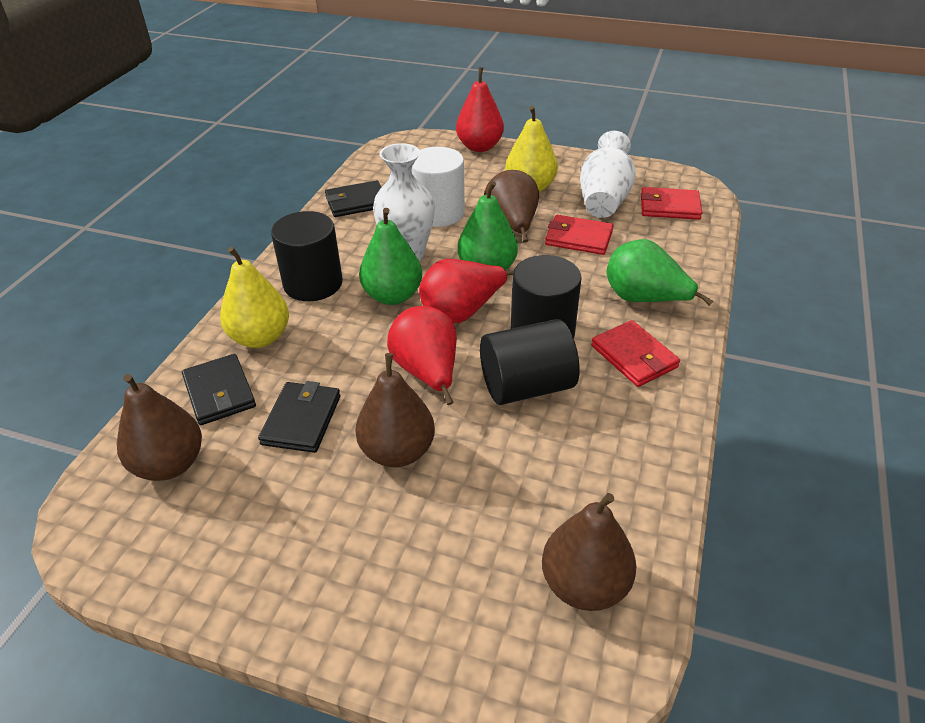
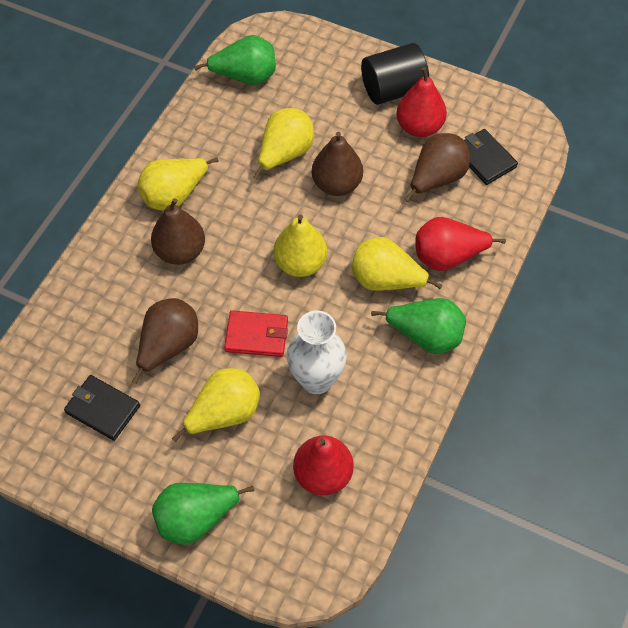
black cylinder: 3 -> 1
black wallet: 3 -> 2
red wallet: 3 -> 1
white cylinder: 1 -> 0
white vase: 2 -> 1
yellow pear: 2 -> 5

